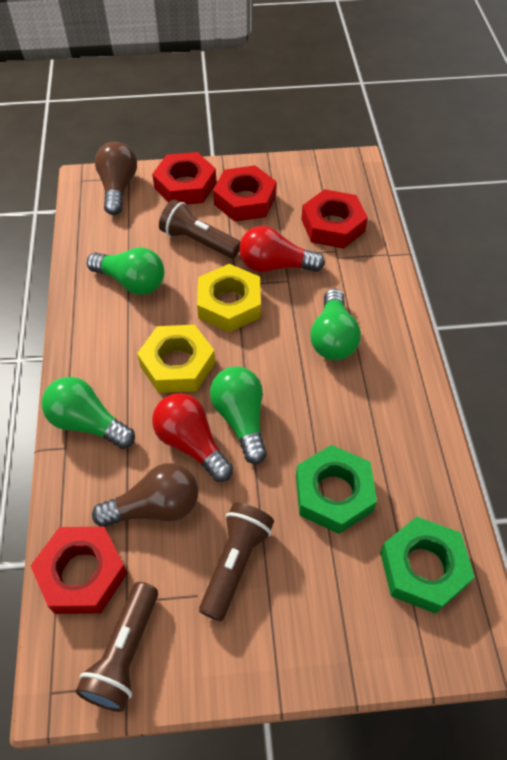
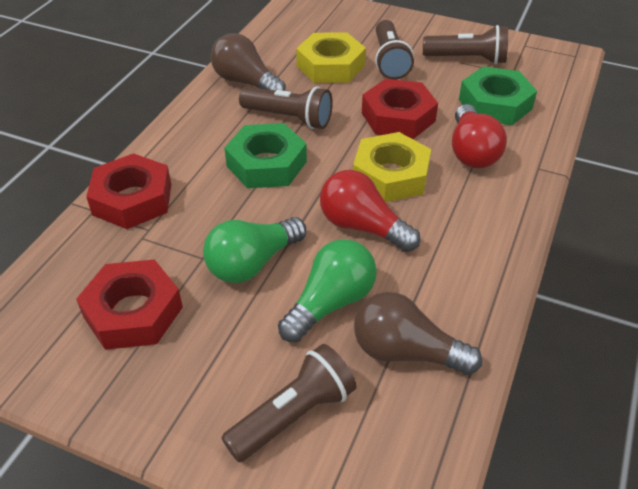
brown flashlight: 3 -> 4
green light bulb: 4 -> 2
red nut: 4 -> 3

